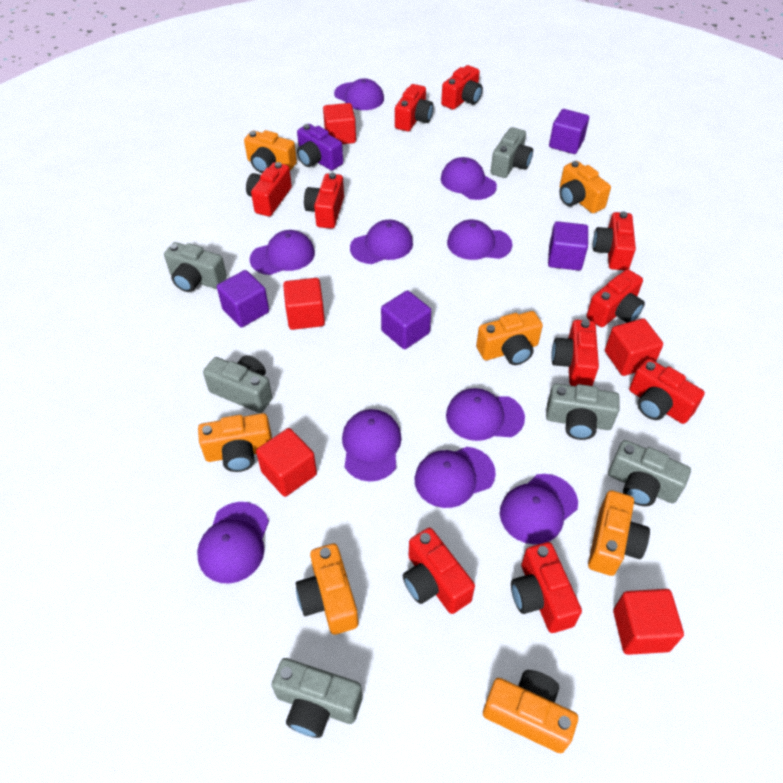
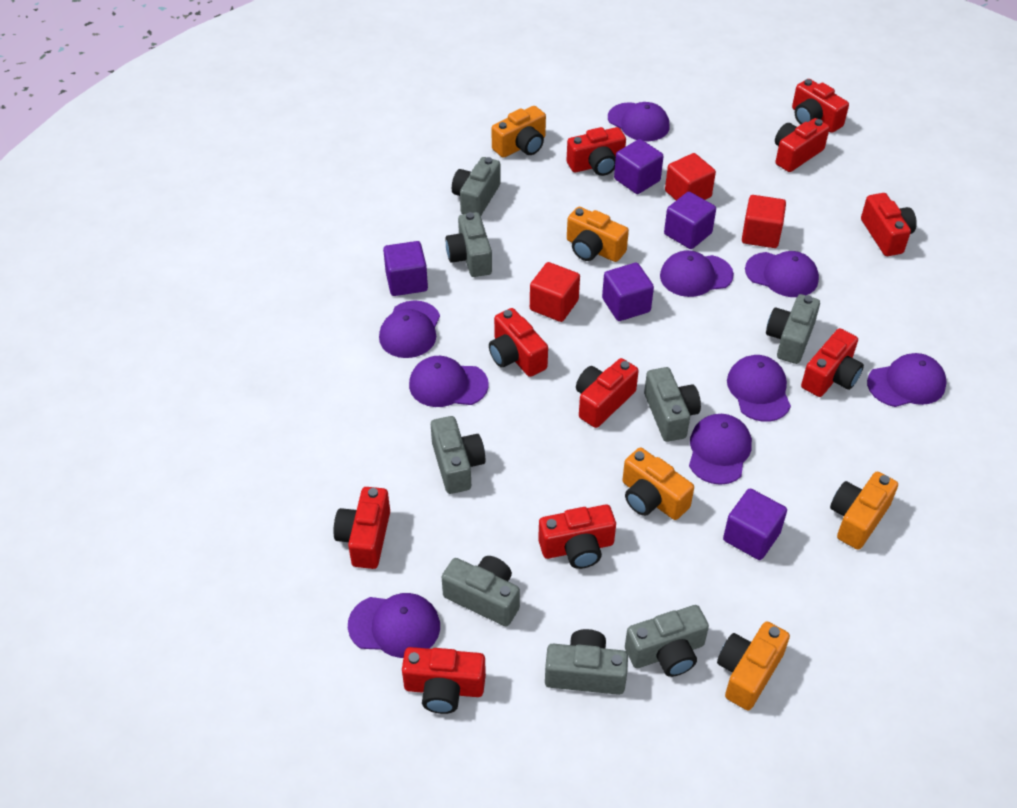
grey camera: 6 -> 8
orange camera: 7 -> 5
purple camera: 1 -> 0
purple cap: 10 -> 9
purple cube: 4 -> 5
red cube: 5 -> 3

